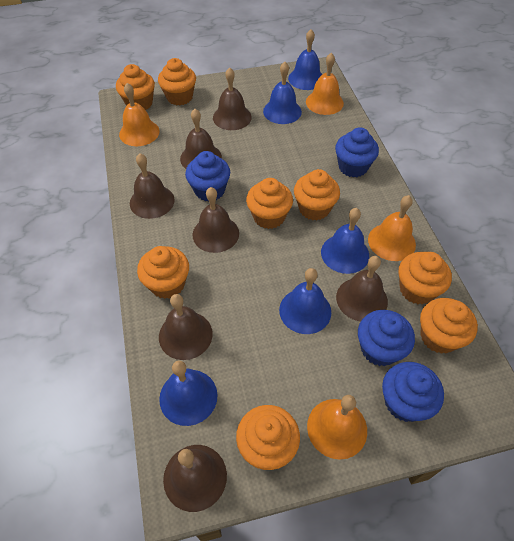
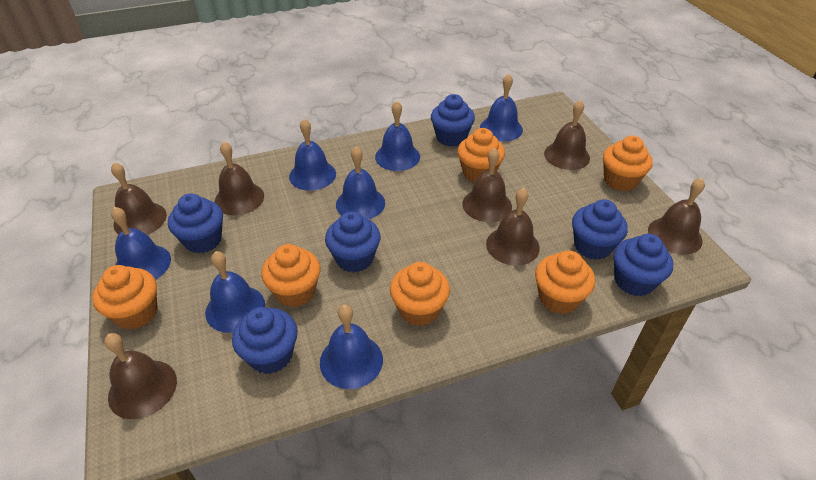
blue bell: 5 -> 7
blue cupcake: 4 -> 6
orange bell: 4 -> 0
orange cupcake: 8 -> 6

